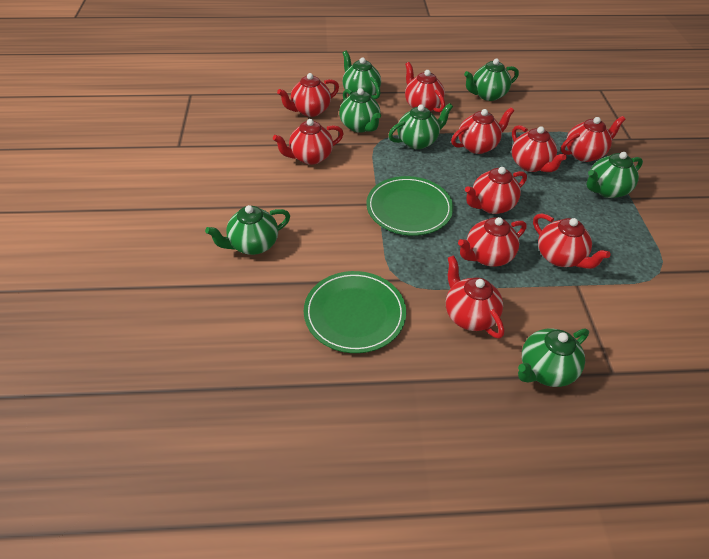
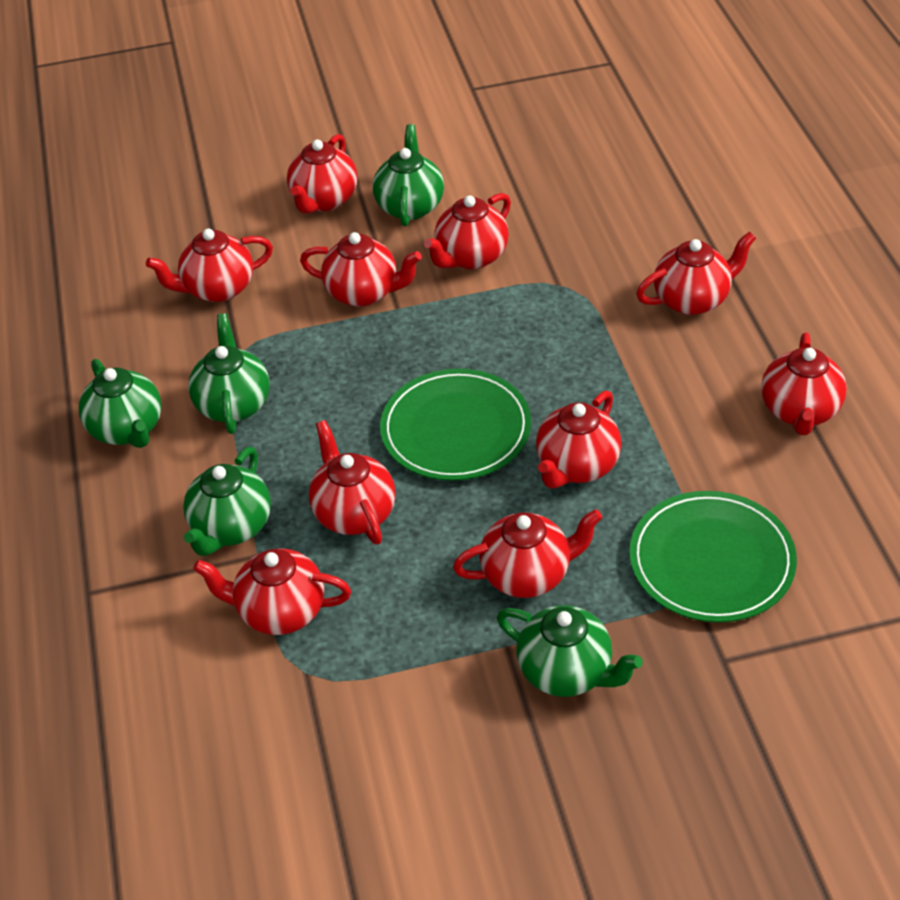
green teapot: 7 -> 5

